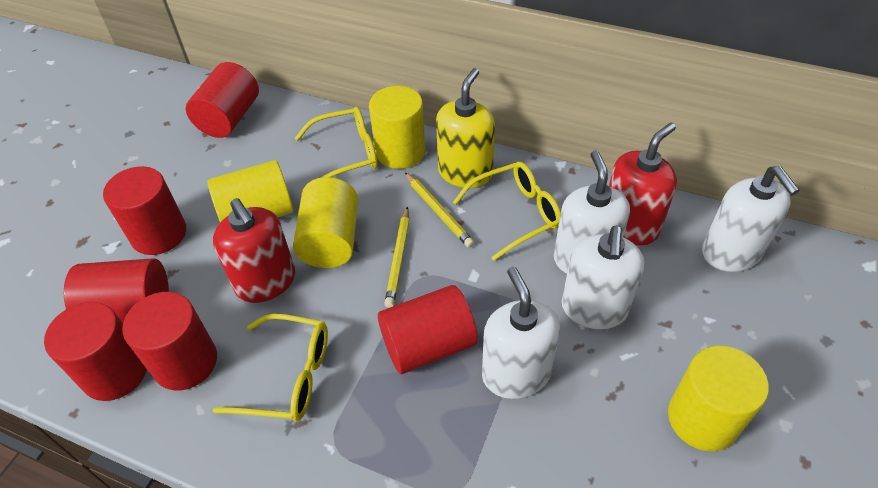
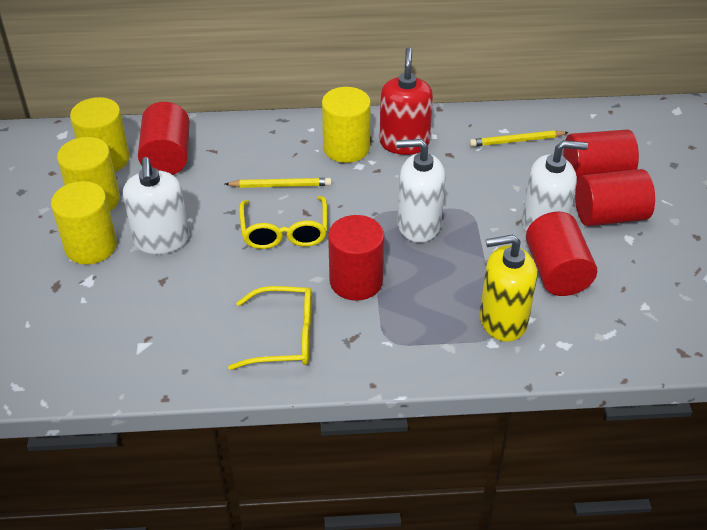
red cylinder: 6 -> 5
red soap dispenser: 2 -> 1
white soap dispenser: 4 -> 3
yellow glasses: 3 -> 2

